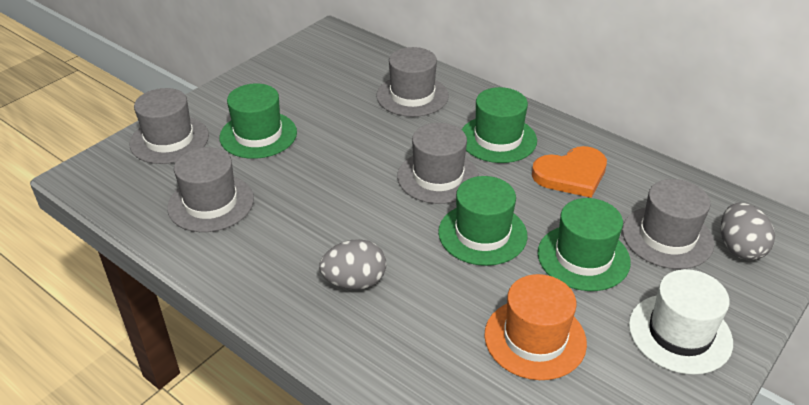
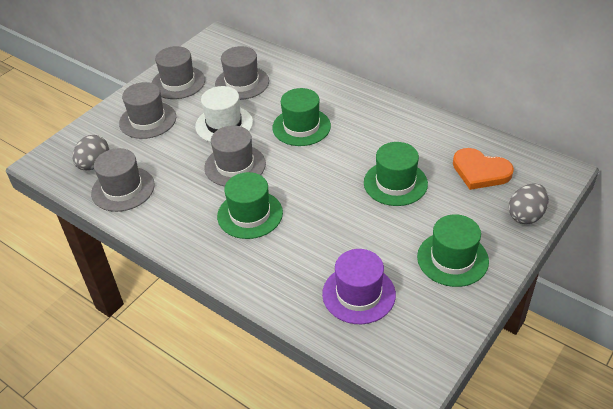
orange hat: 1 -> 0
purple hat: 0 -> 1

